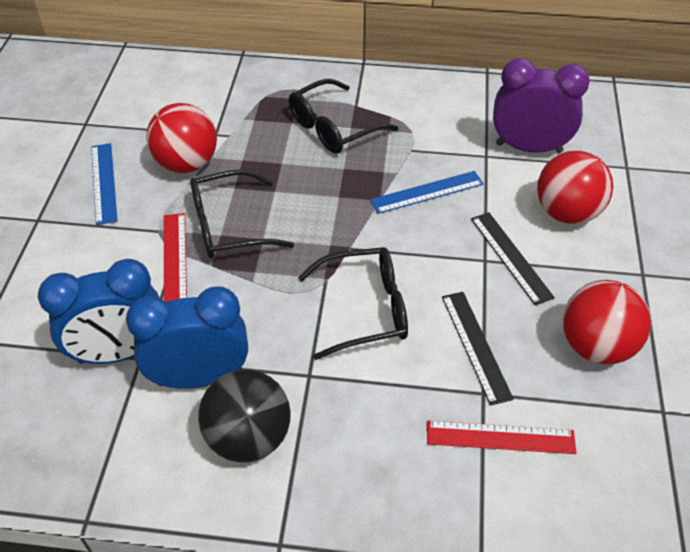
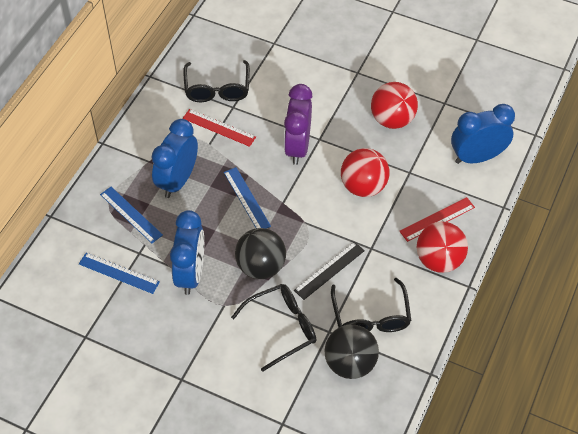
black ball: 1 -> 2
black ruler: 2 -> 1
blue clock: 2 -> 3
blue ruler: 2 -> 3

